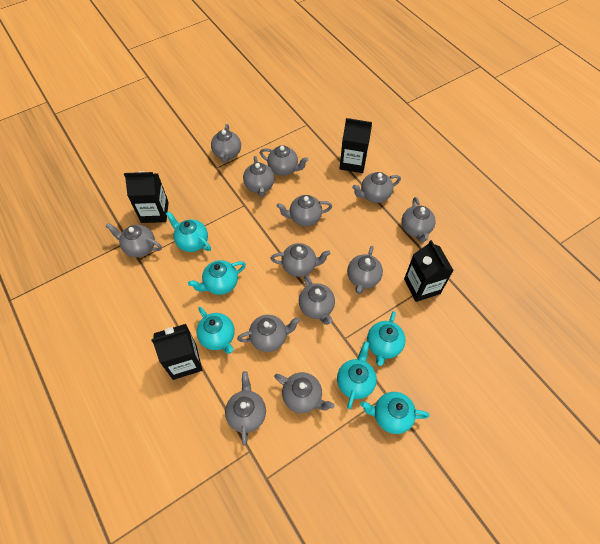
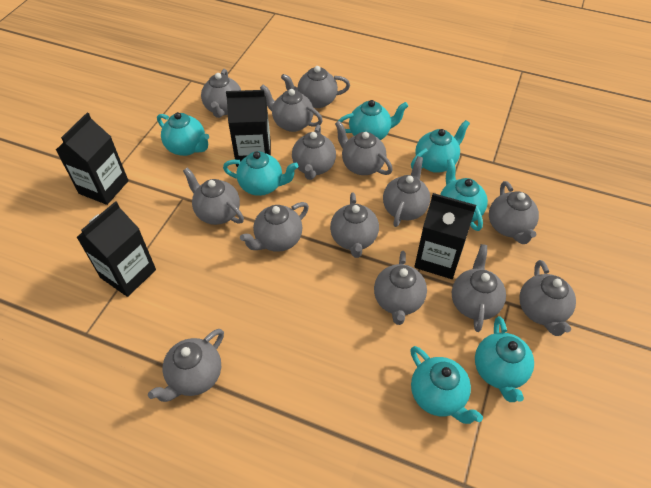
grey teapot: 13 -> 14
turquoise teapot: 6 -> 7

